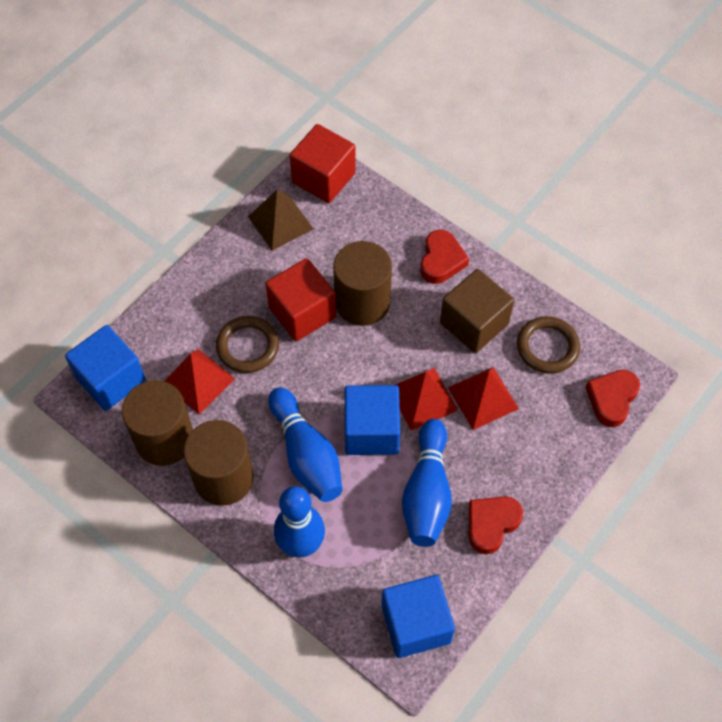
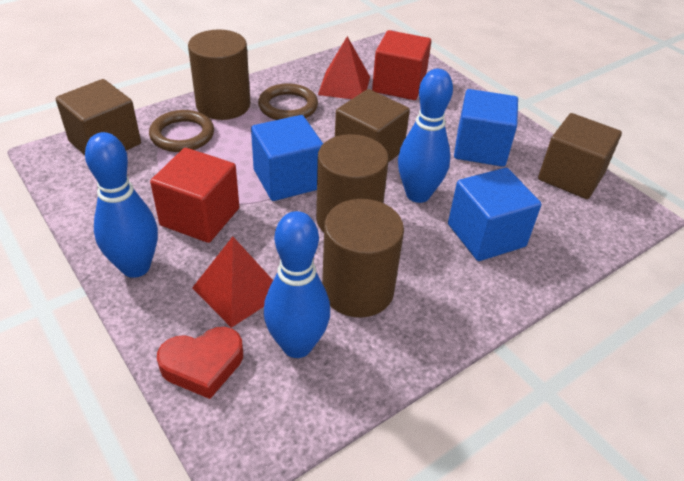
brown cube: 1 -> 3
brown pyramid: 1 -> 0
red heart: 3 -> 1
red pyramid: 3 -> 2

